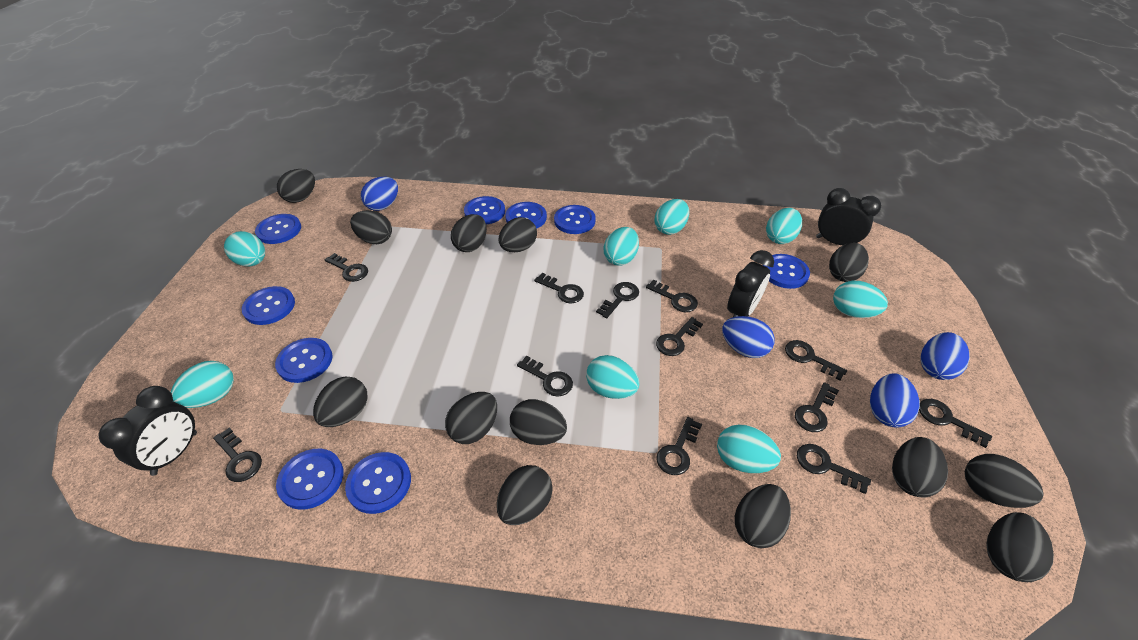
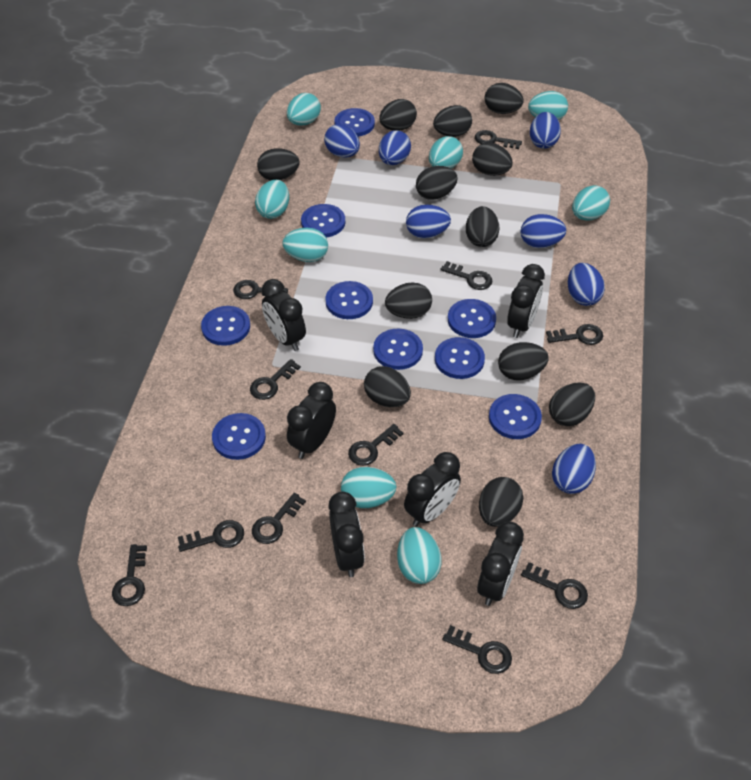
black clock: 3 -> 6
black egg: 13 -> 12
black key: 12 -> 11
blue egg: 4 -> 7

